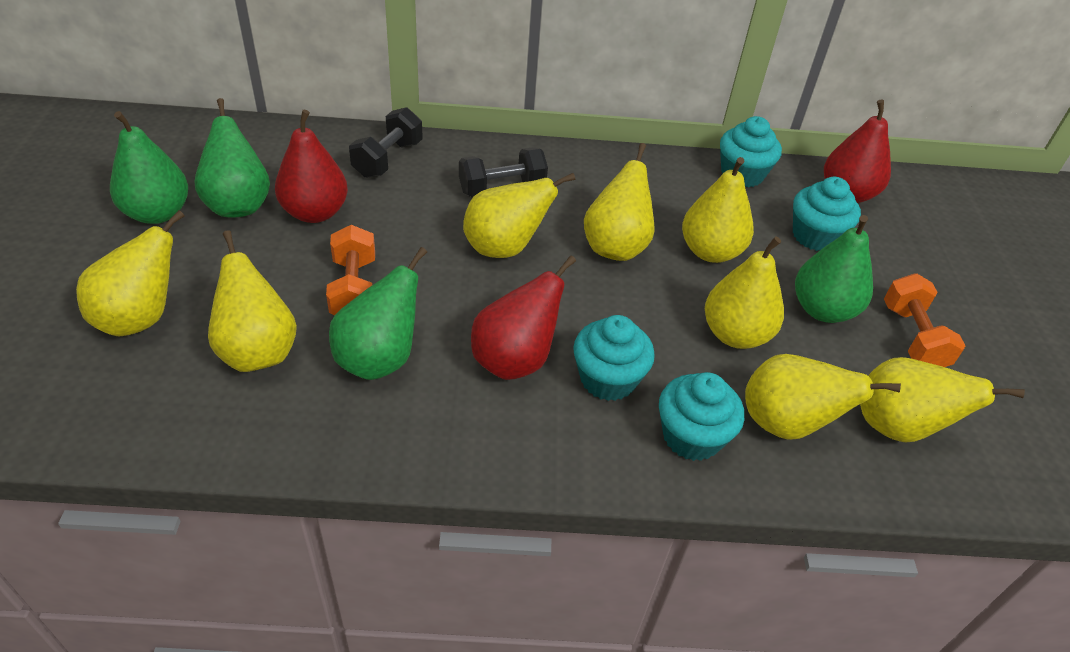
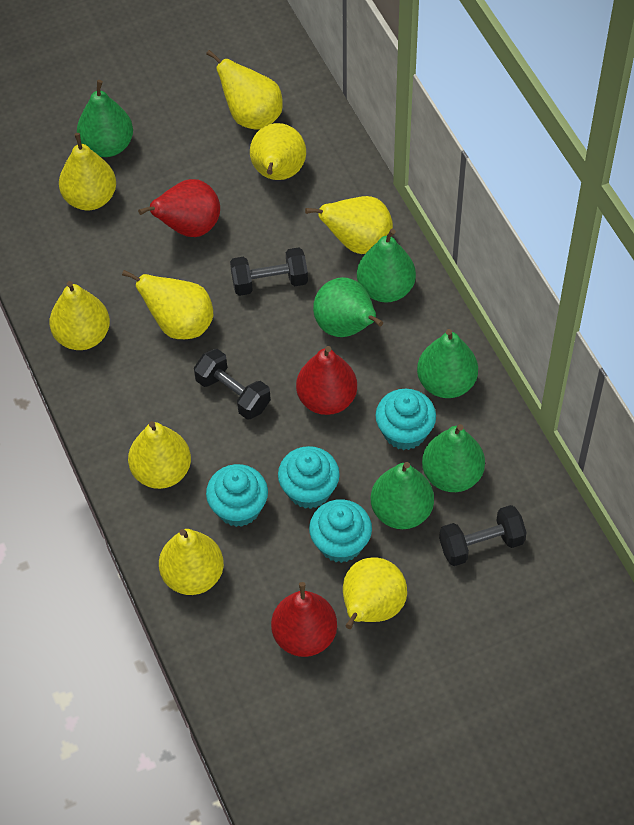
black dumbbell: 2 -> 3
green pear: 4 -> 6
orange dumbbell: 2 -> 0
yellow pear: 8 -> 9

